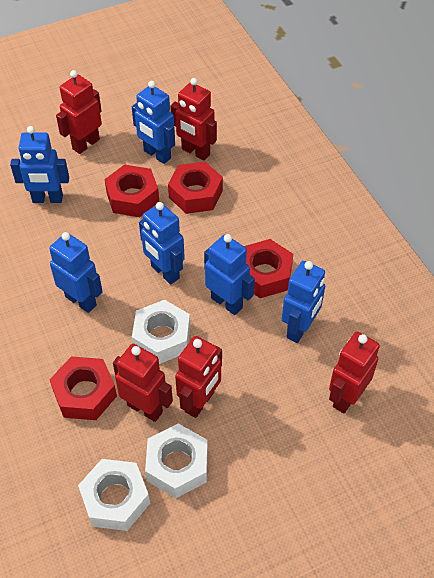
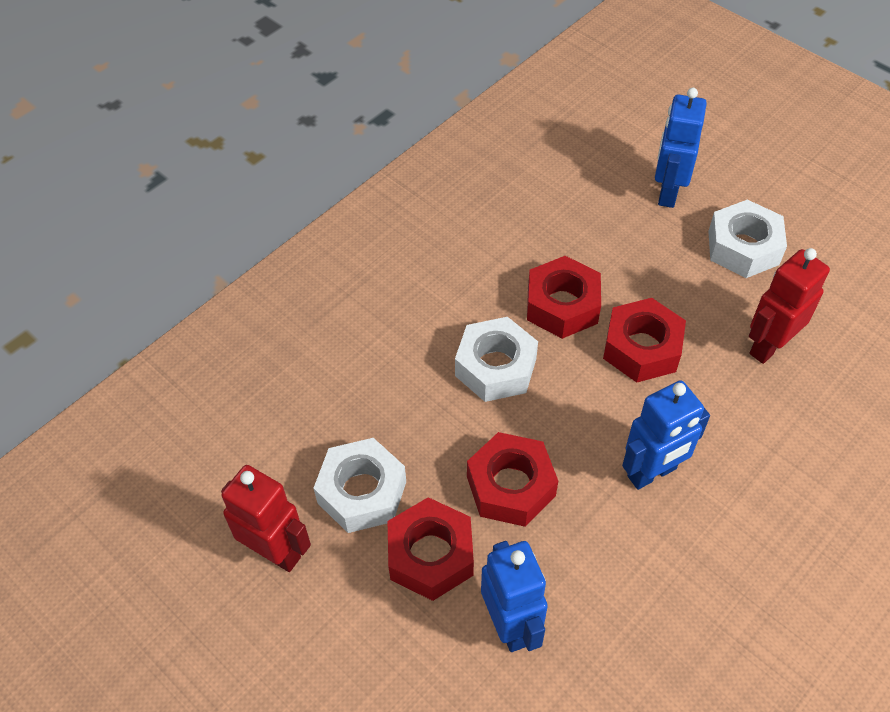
blue robot: 6 -> 3
red robot: 5 -> 2

